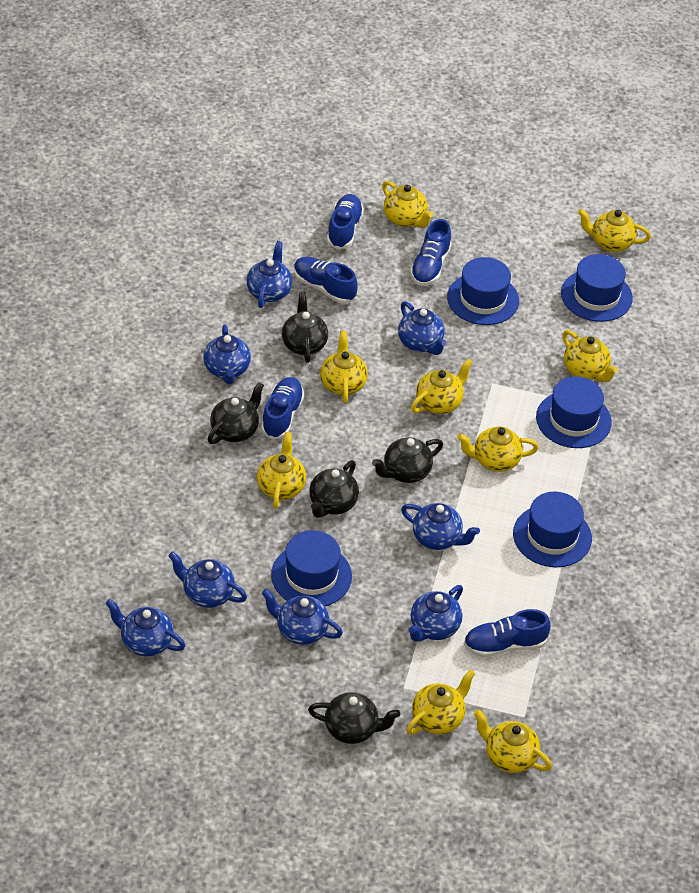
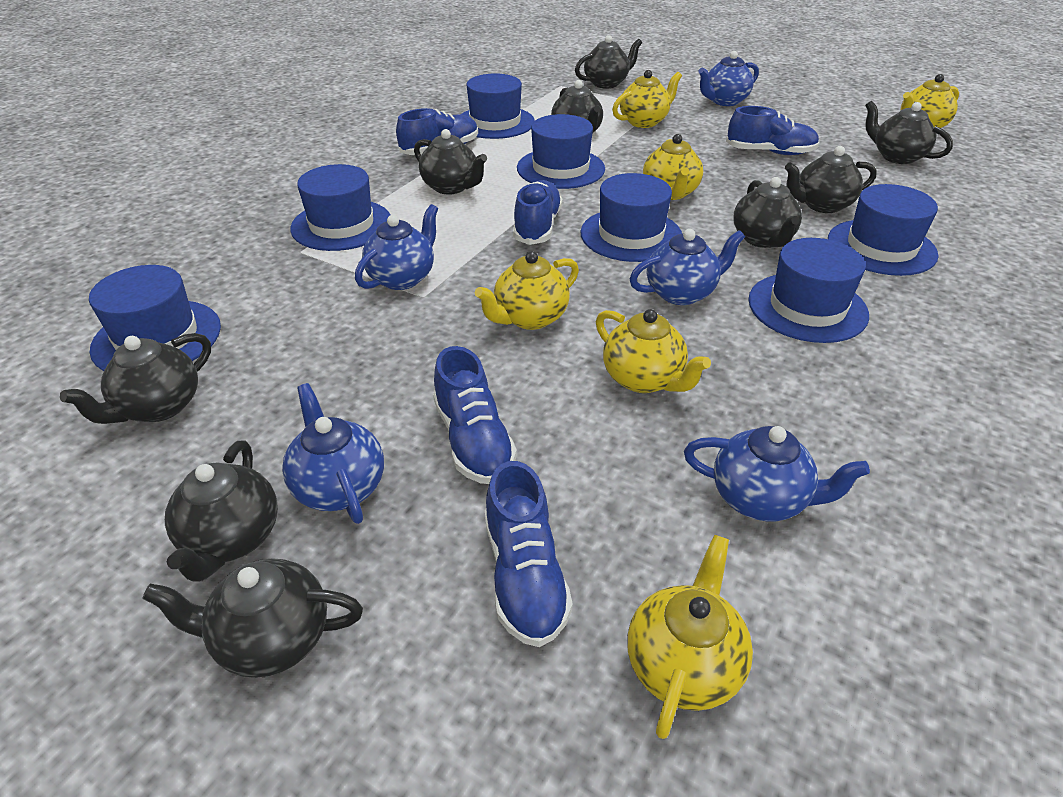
black teapot: 5 -> 9
blue hat: 5 -> 7
blue teapot: 8 -> 5
yellow teapot: 9 -> 6

